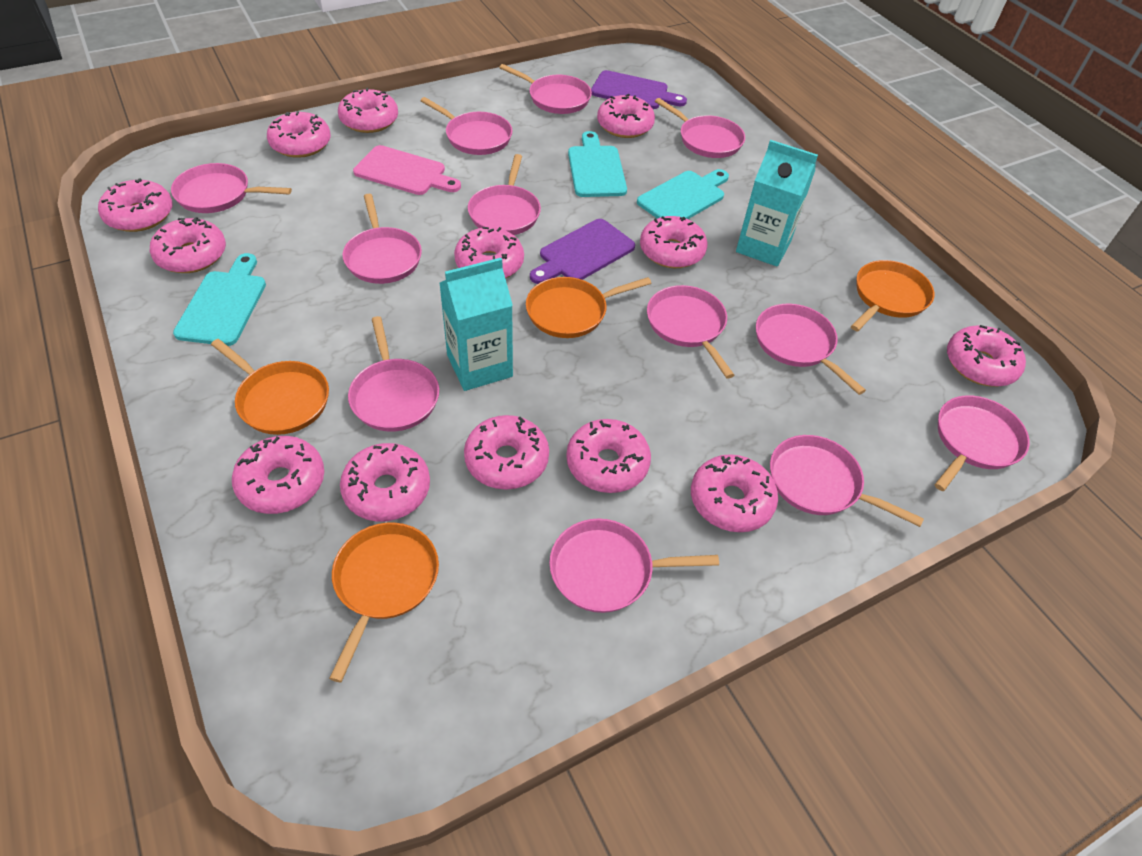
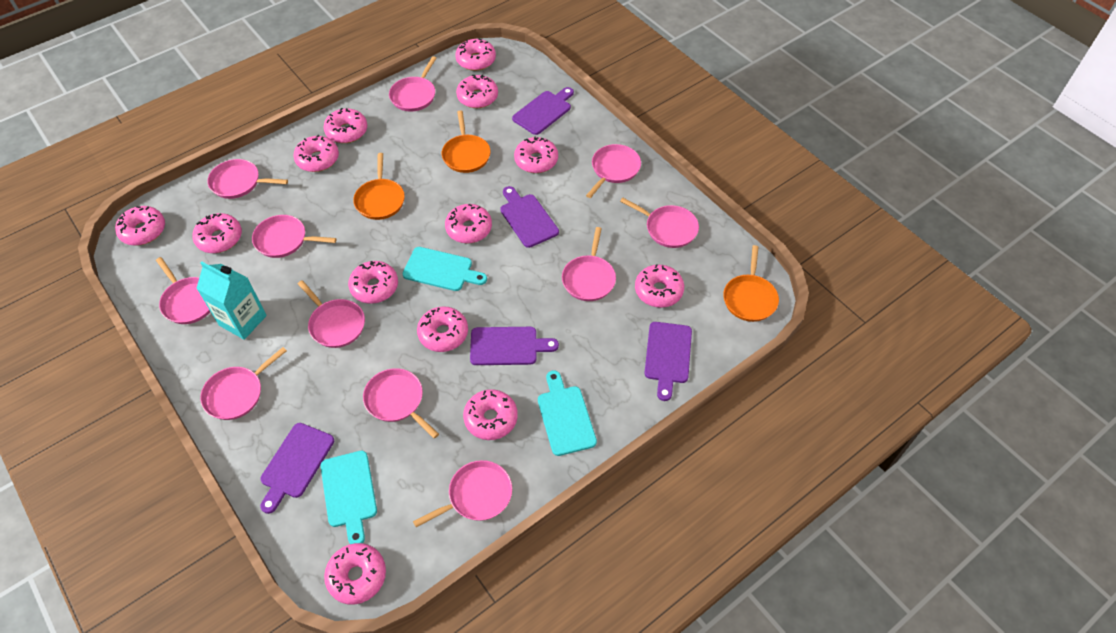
orange pan: 4 -> 3
pink cutting board: 1 -> 0
pink pan: 12 -> 11
purple cutting board: 2 -> 5
turquoise carton: 2 -> 1

